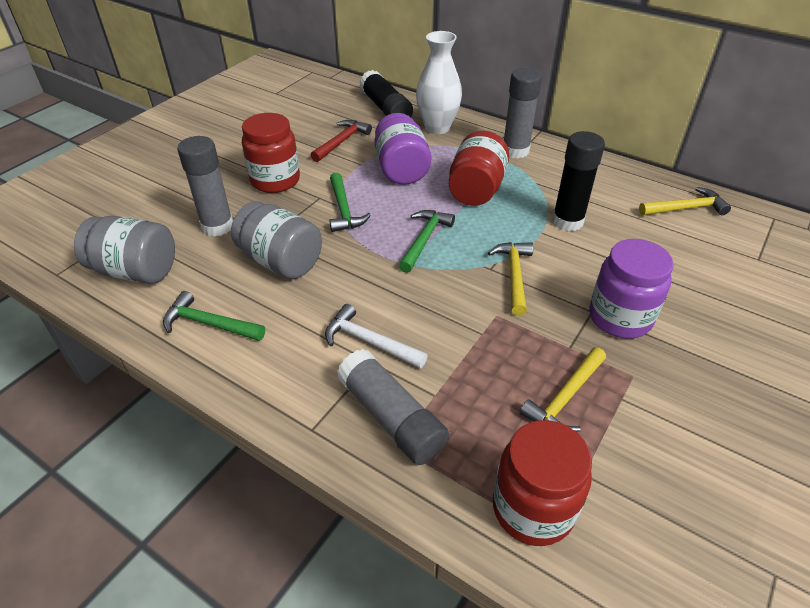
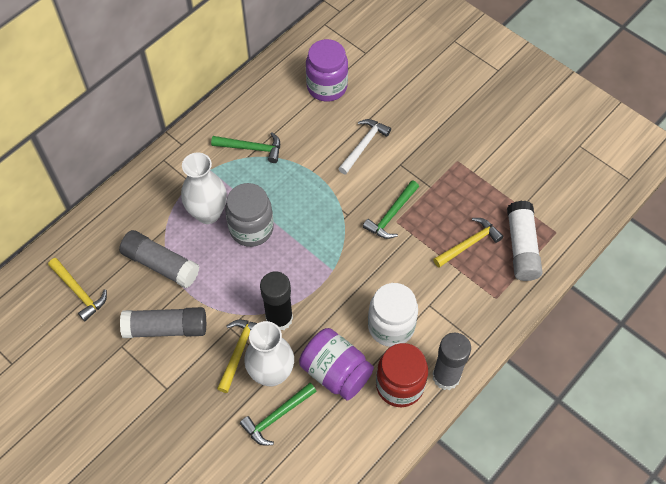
black glue stick: 2 -> 1
grey jar: 2 -> 1
red hammer: 1 -> 0
red jar: 3 -> 1
white glue stick: 0 -> 1
white jar: 0 -> 1
white vase: 1 -> 2

